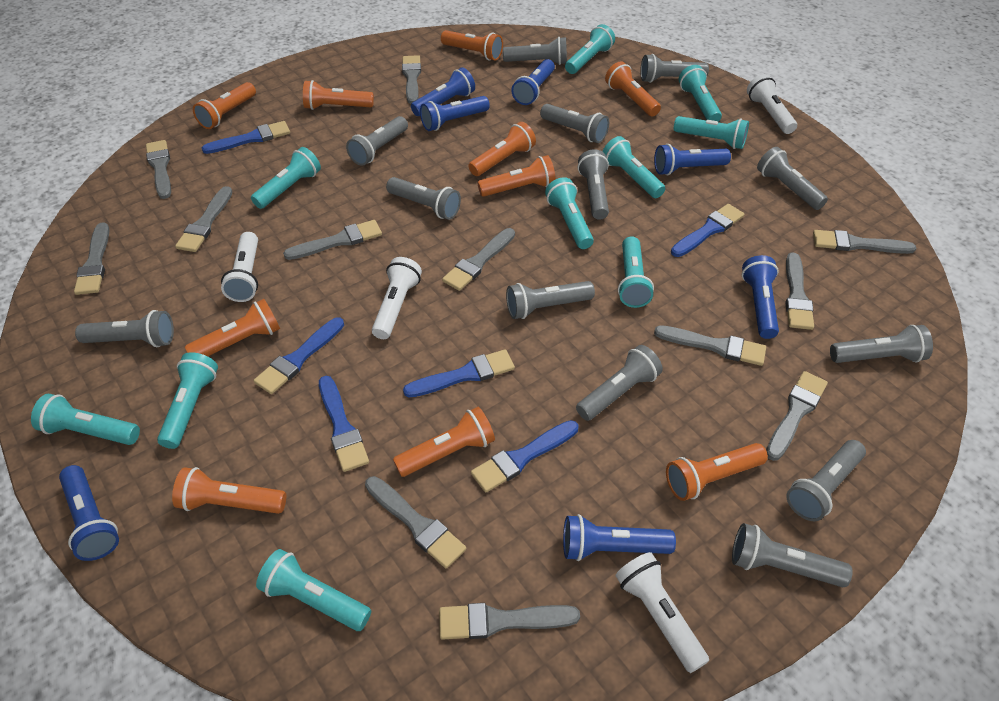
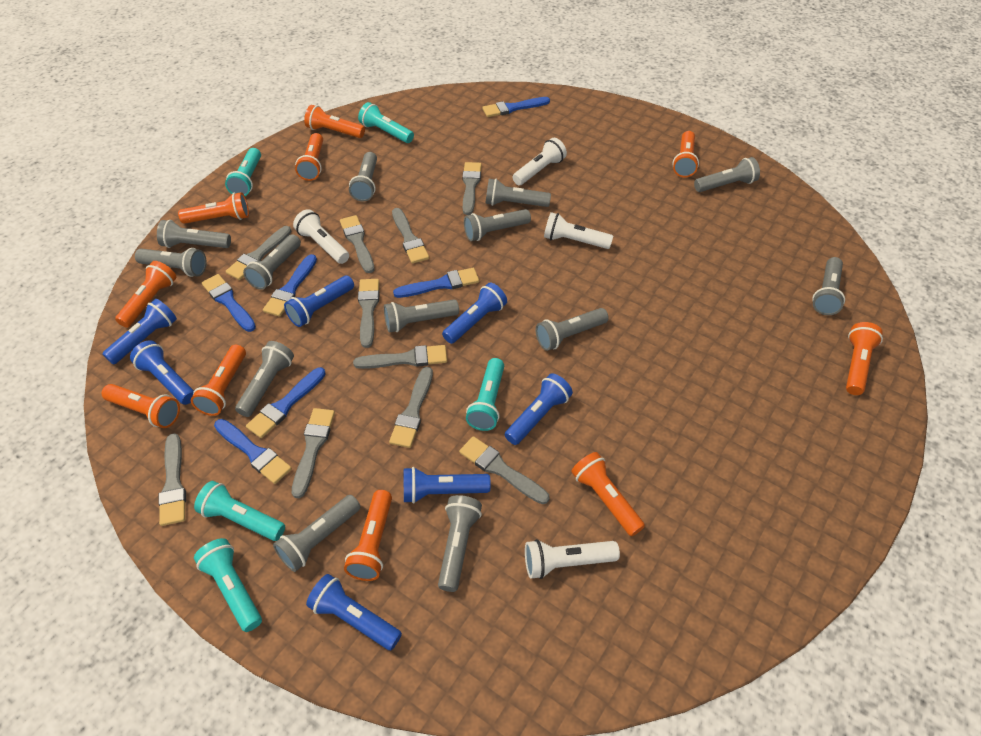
grey brush: 12 -> 10
turquoise flashlight: 10 -> 5

